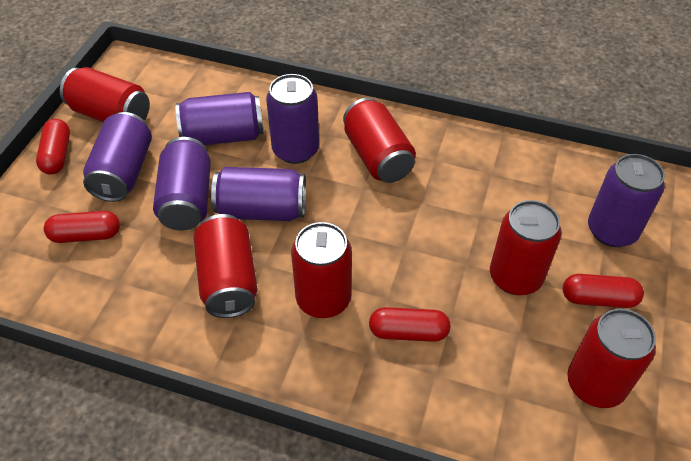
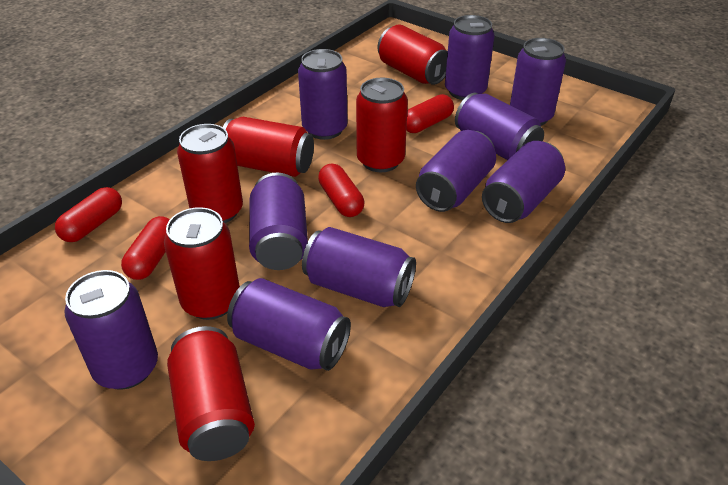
purple can: 6 -> 10

